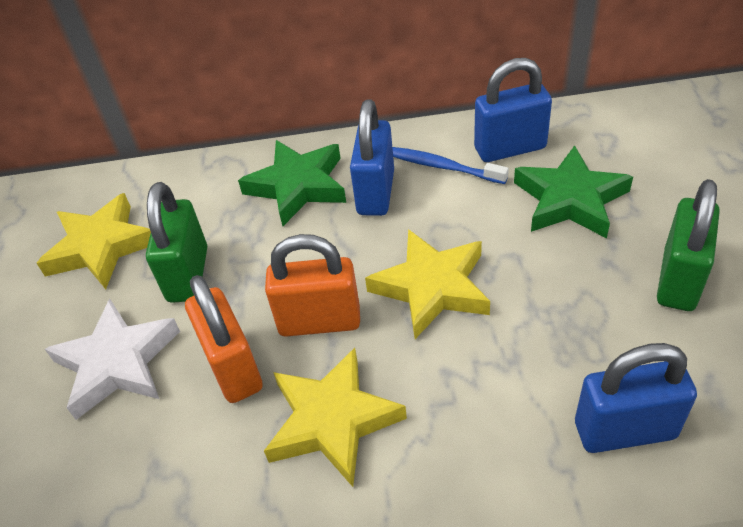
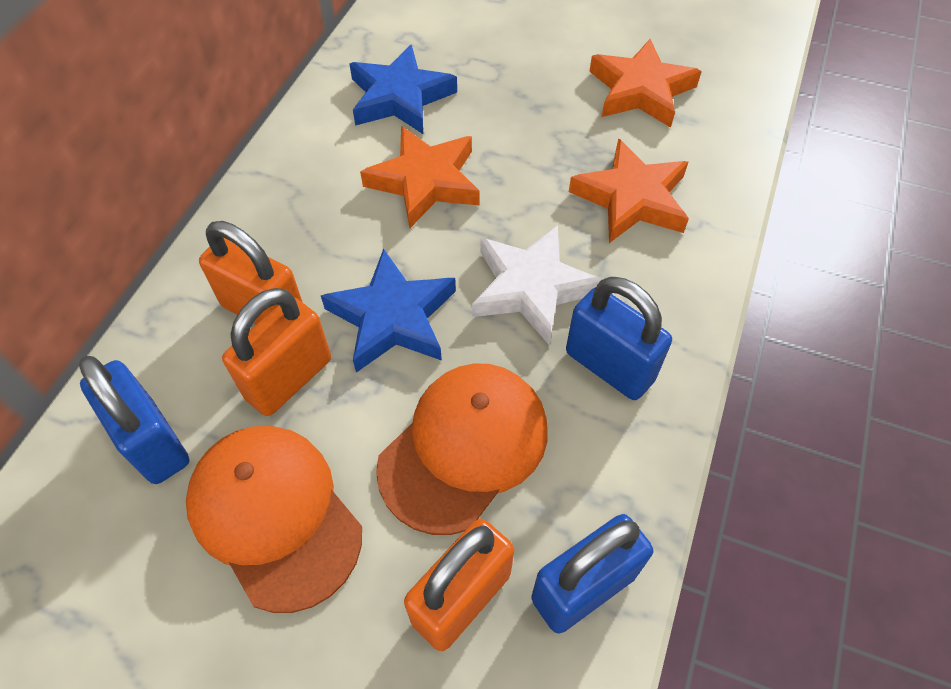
blue star: 0 -> 2
blue toothbrush: 1 -> 0
green padlock: 2 -> 0
green star: 2 -> 0
orange cap: 0 -> 2
orange padlock: 2 -> 3
orange star: 0 -> 3
yellow star: 3 -> 0

